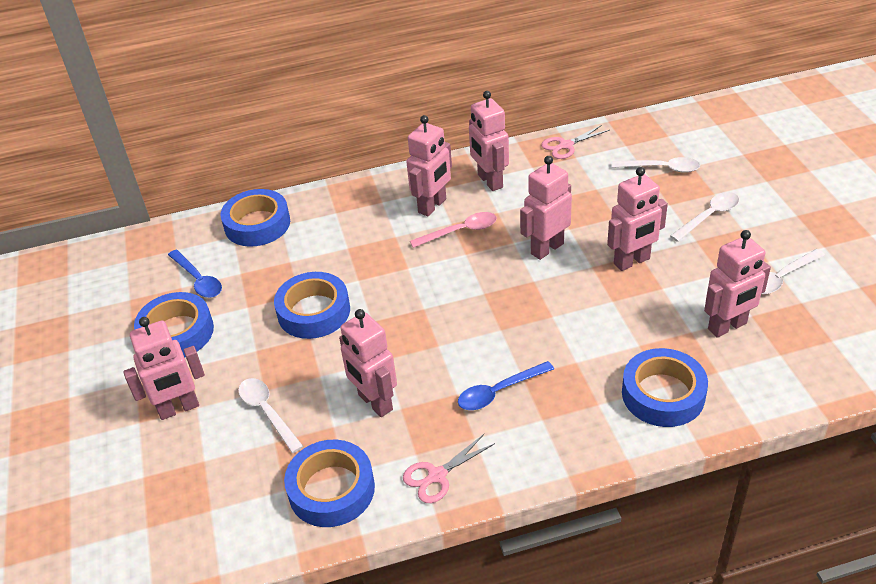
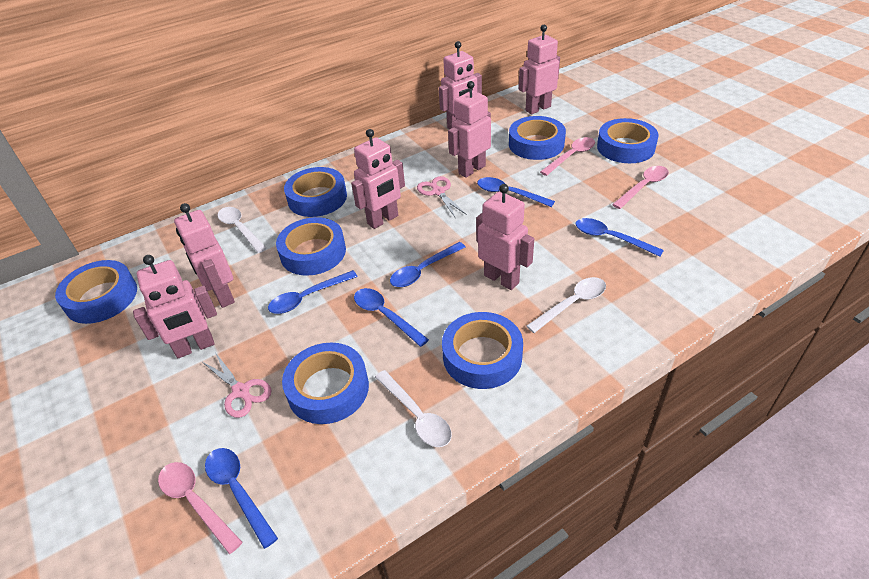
blue spoon: 2 -> 6
blue tape: 5 -> 7
pink spoon: 1 -> 3
white spoon: 4 -> 3

